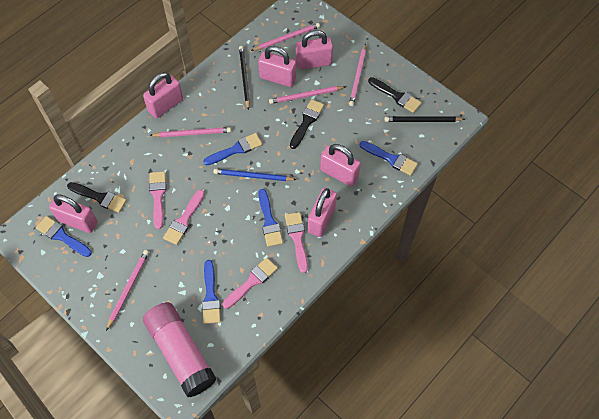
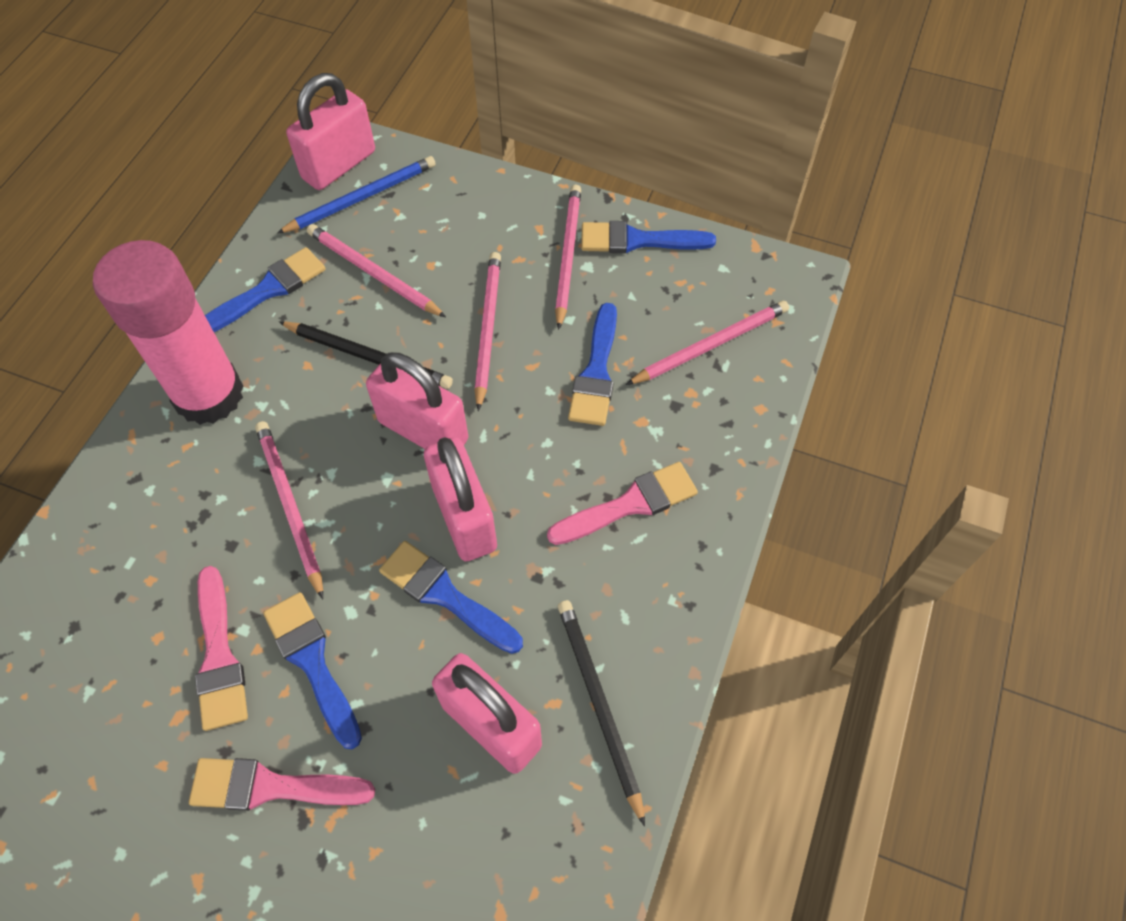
black brush: 3 -> 0
pink brush: 4 -> 3
pink padlock: 6 -> 4

